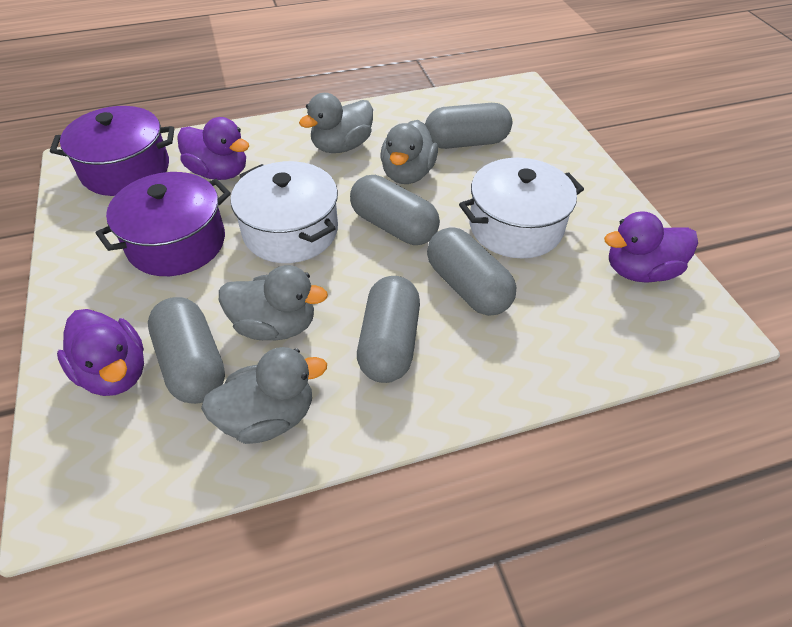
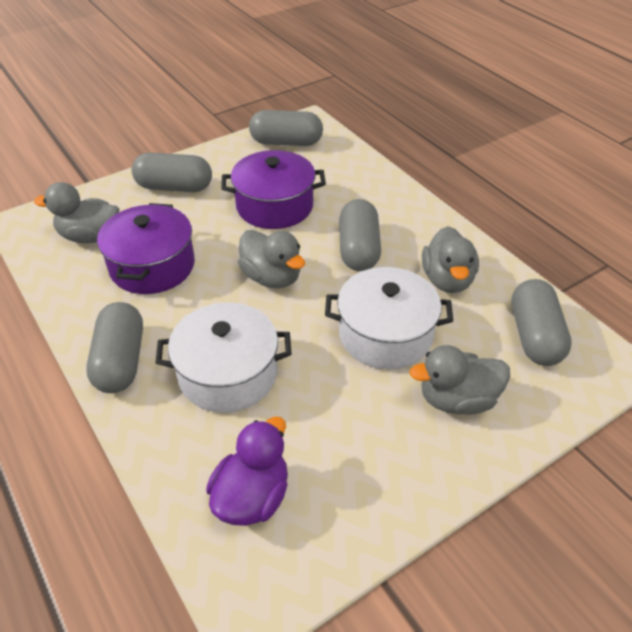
purple duck: 3 -> 1

